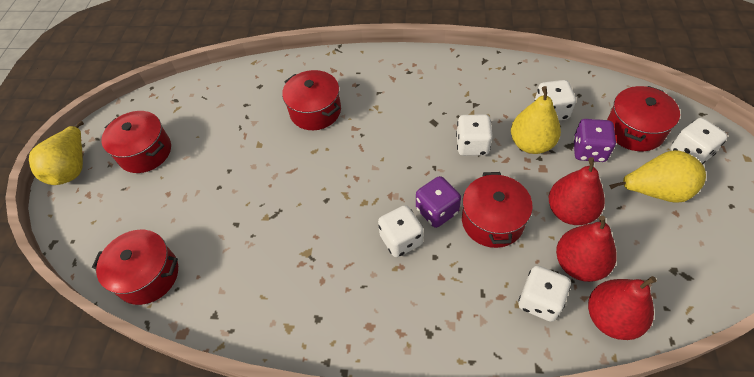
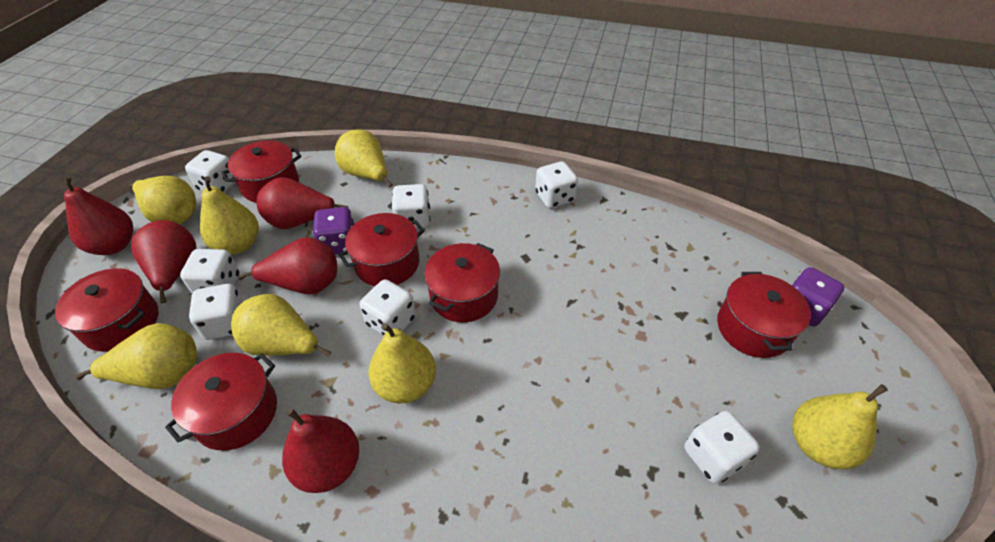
red pear: 3 -> 5
red pot: 5 -> 6
white dice: 5 -> 7
yellow pear: 3 -> 7

